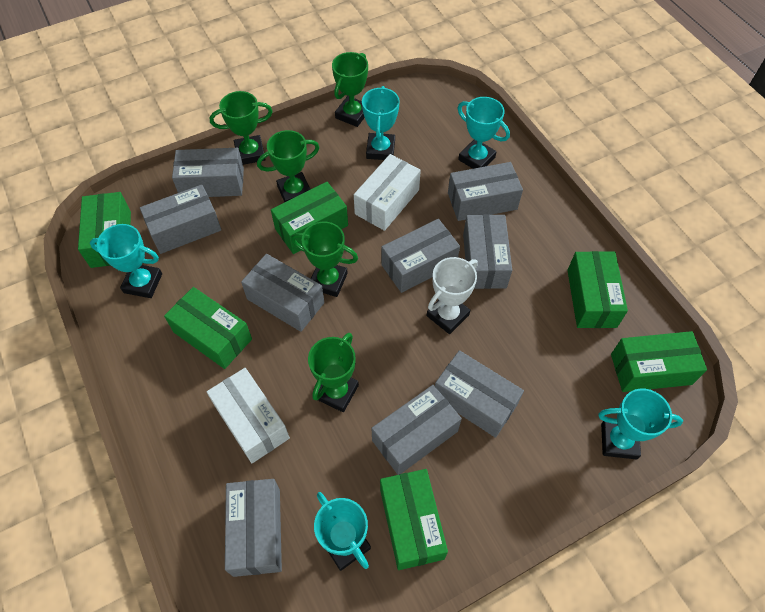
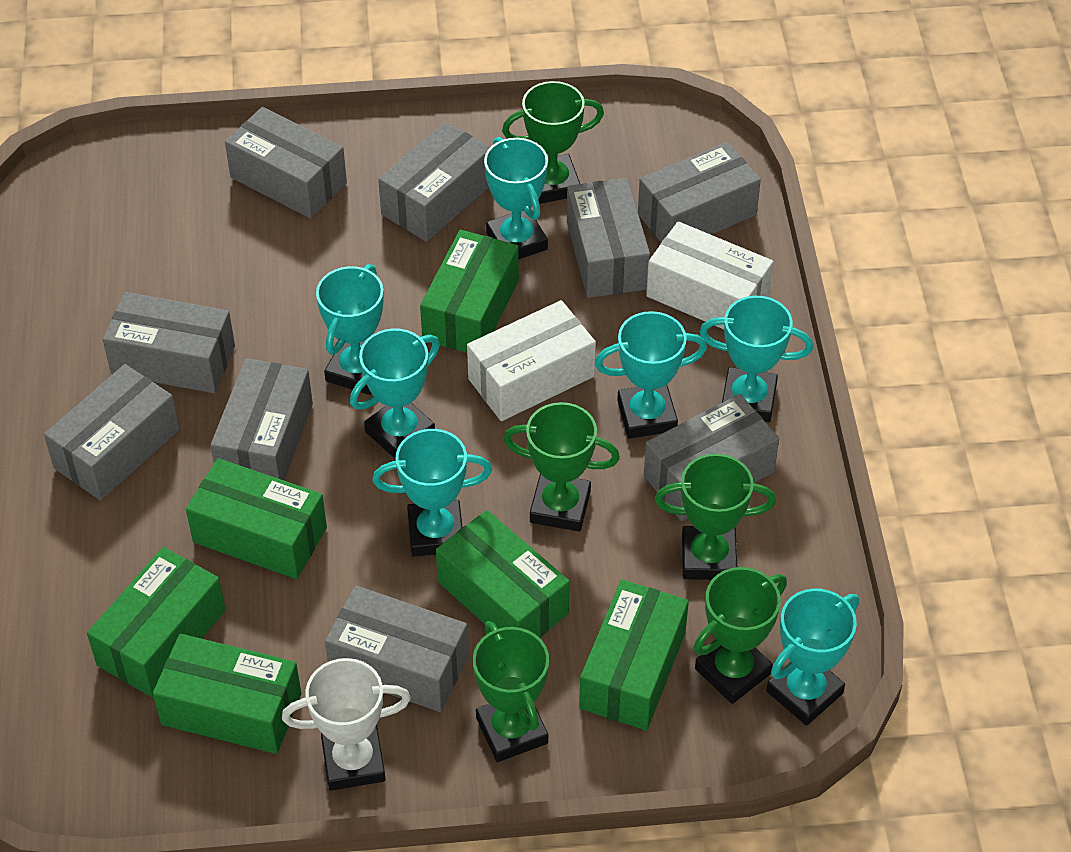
turquoise trophy: 5 -> 7

